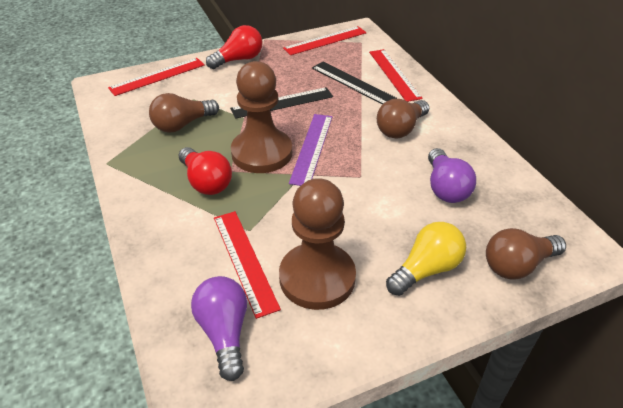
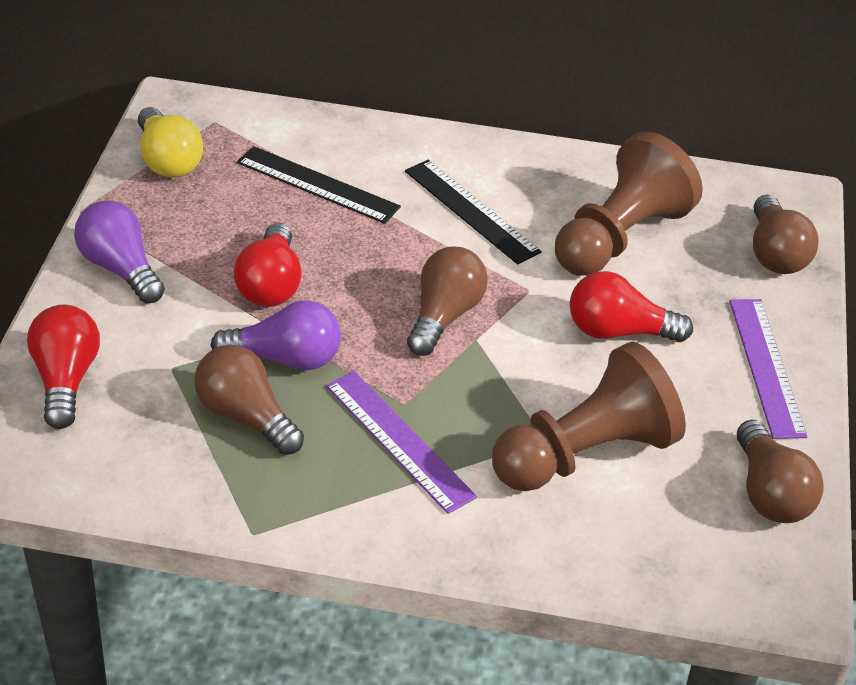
brown light bulb: 3 -> 4
purple ruler: 1 -> 2
red light bulb: 2 -> 3
red ruler: 4 -> 0

